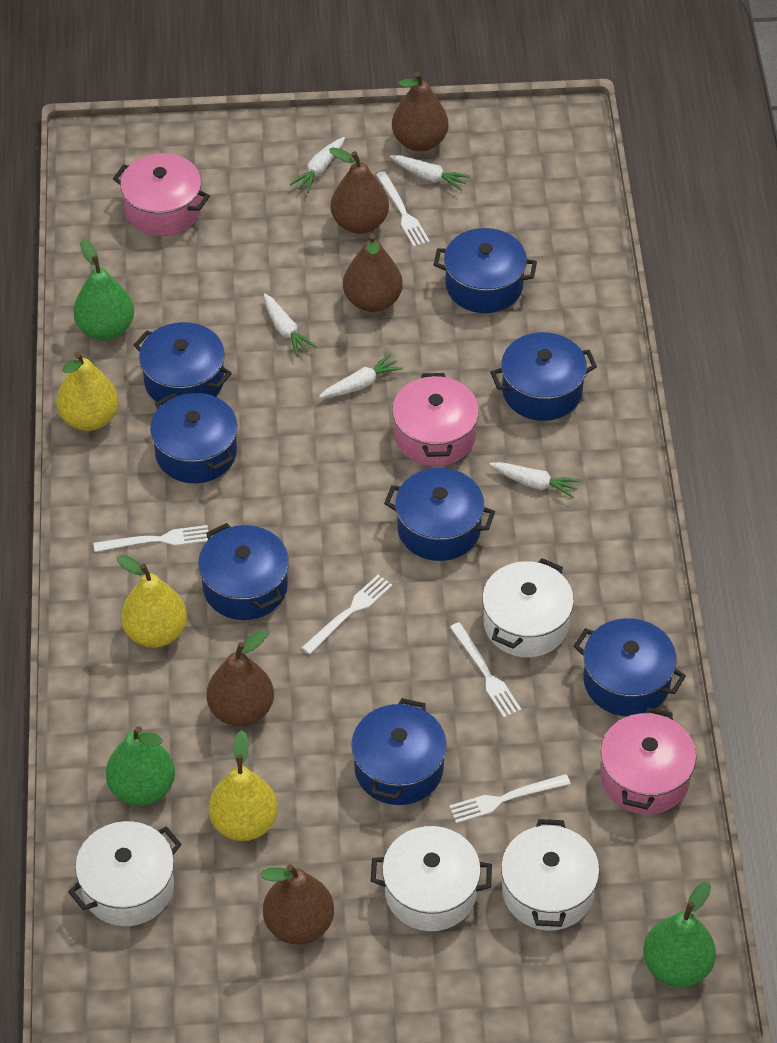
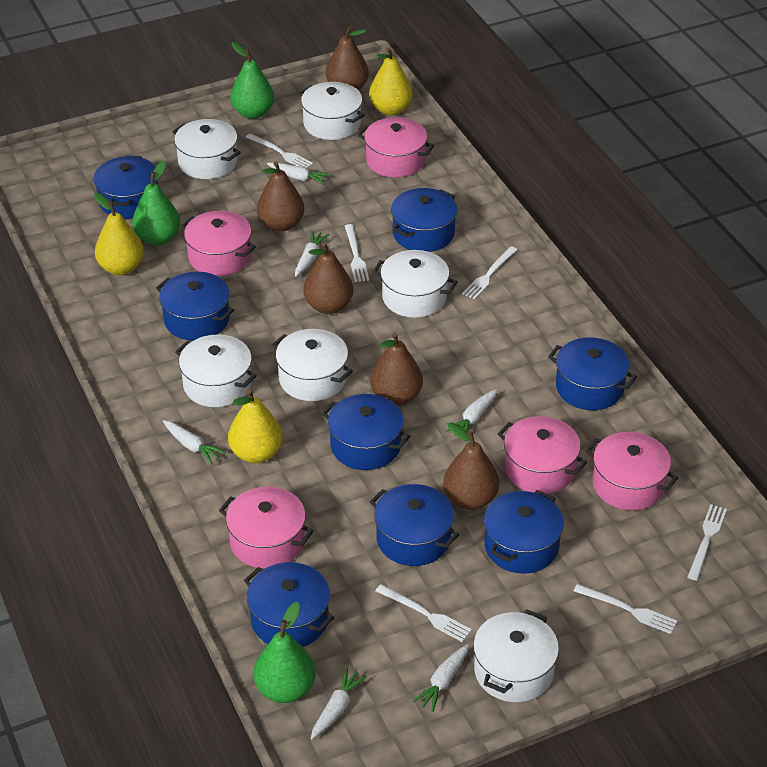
pink pot: 3 -> 5
white carrot: 5 -> 6
white fork: 5 -> 6
white pot: 4 -> 6

